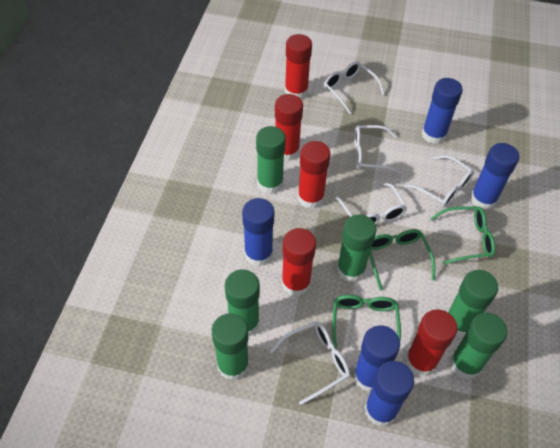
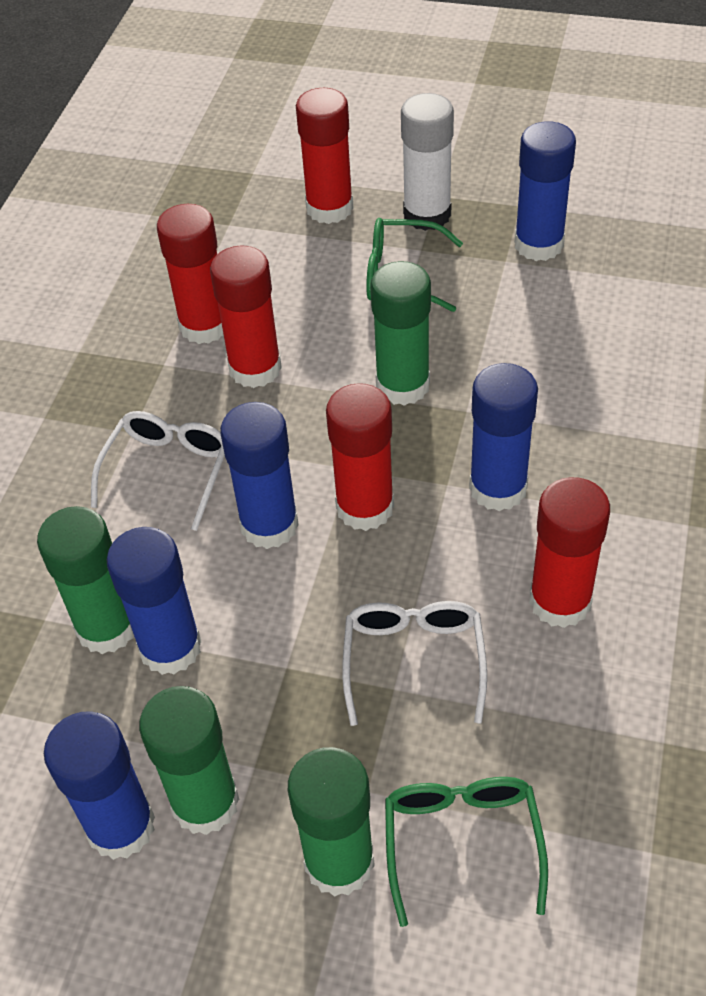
green glasses: 3 -> 2
green glue stick: 6 -> 4
white glasses: 5 -> 2
white glue stick: 0 -> 1

